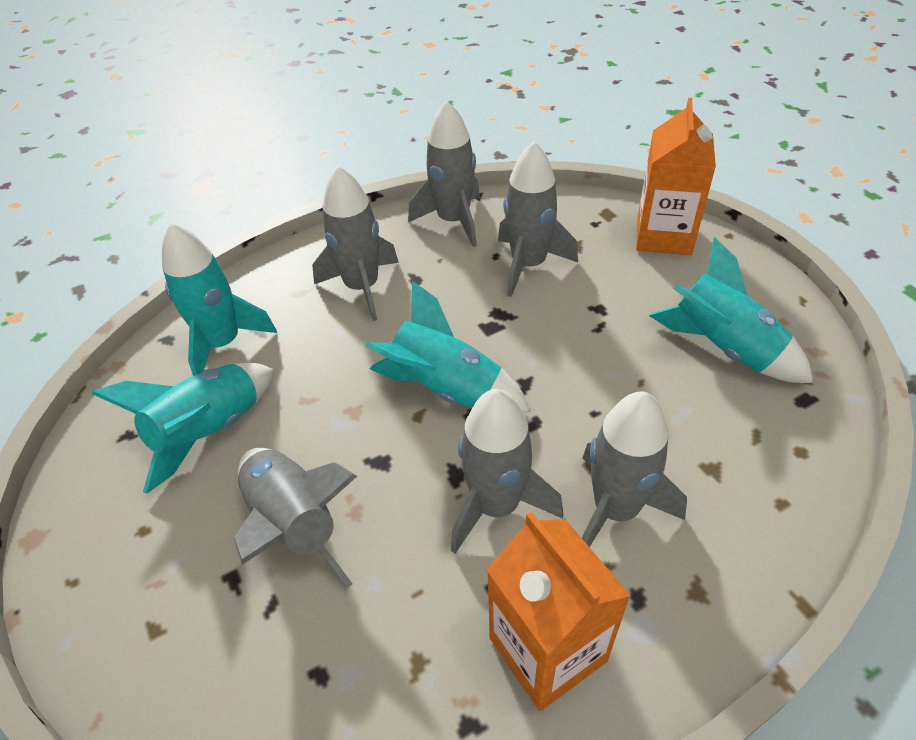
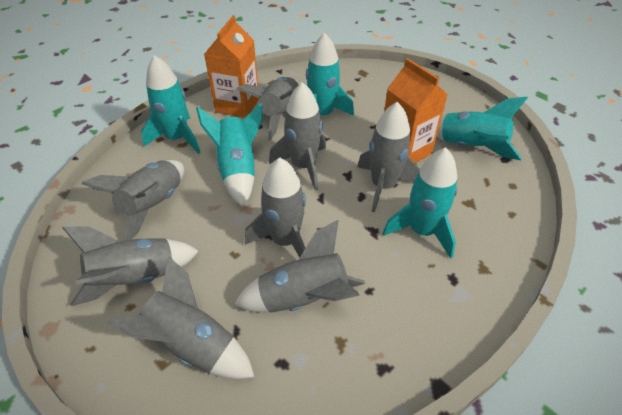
grey rocket: 6 -> 8
turquoise rocket: 4 -> 5

